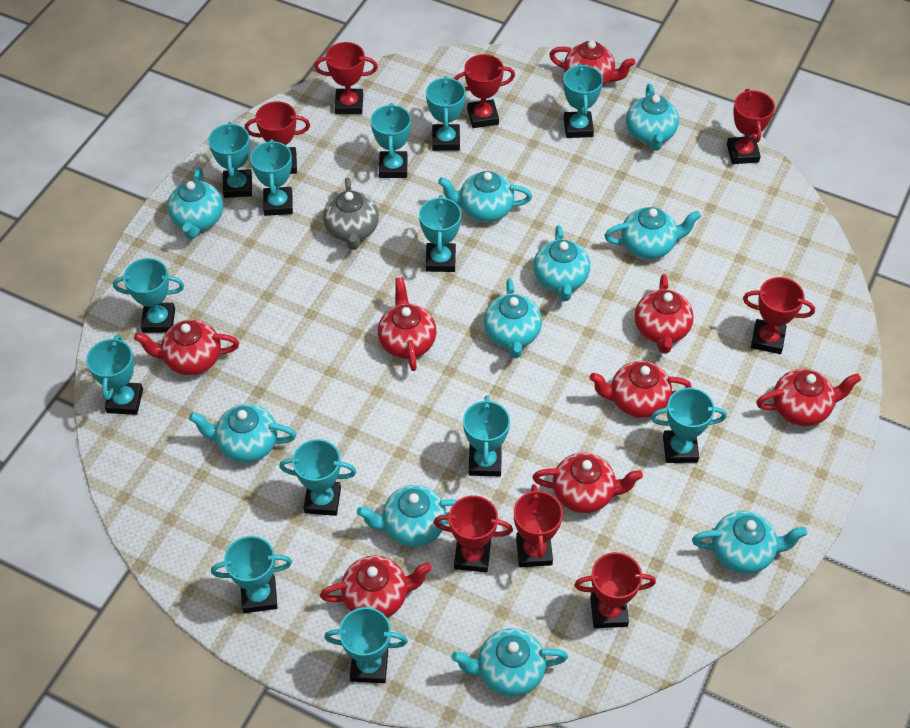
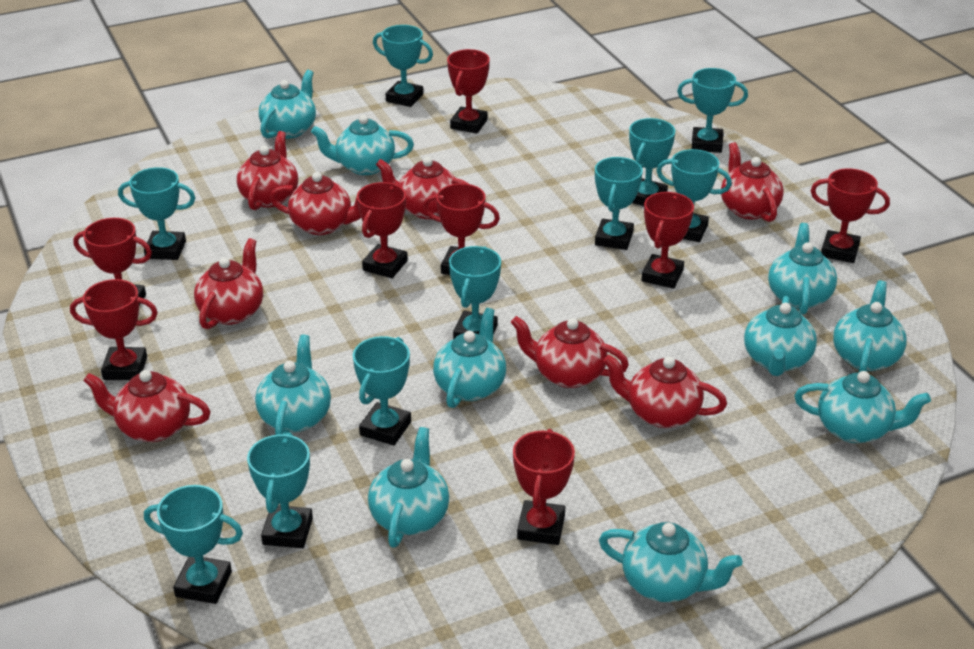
grey teapot: 1 -> 0
turquoise trophy: 13 -> 10

